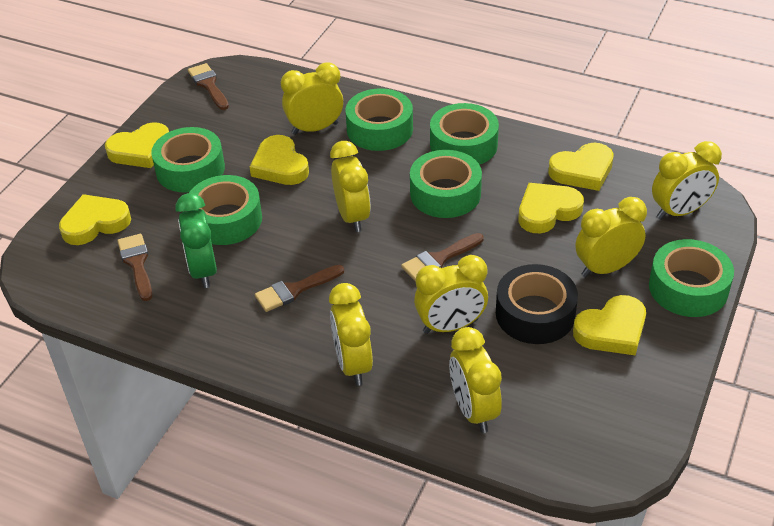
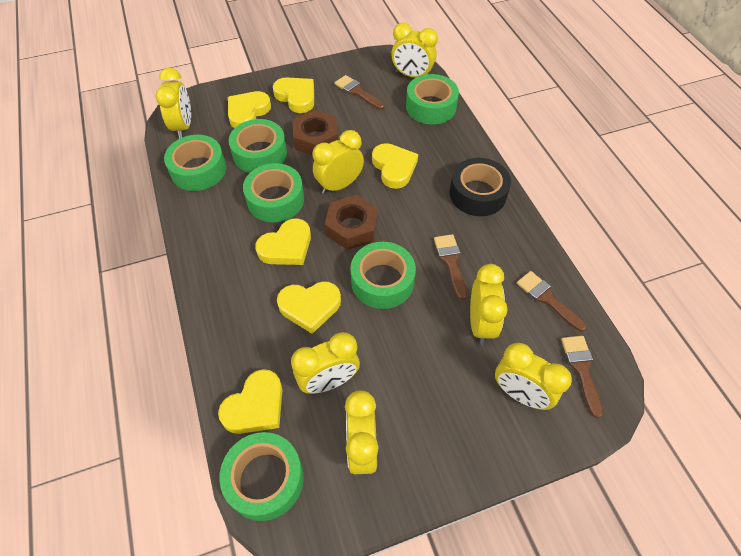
brown nut: 0 -> 2
green clock: 1 -> 0

